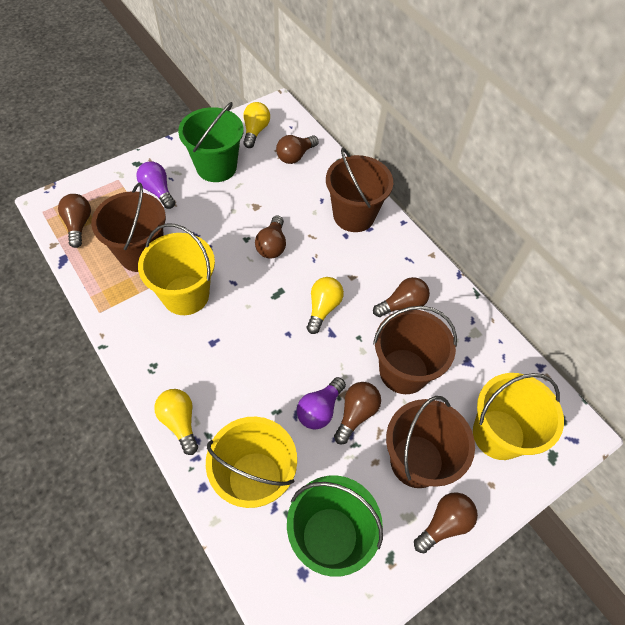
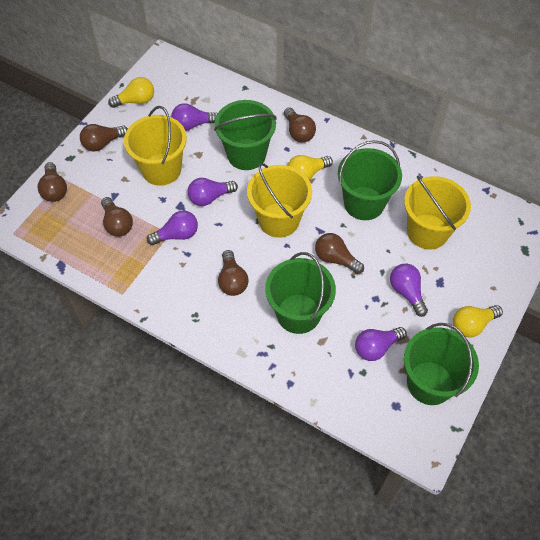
brown bucket: 4 -> 0
green bucket: 2 -> 4
purple light bulb: 2 -> 5

